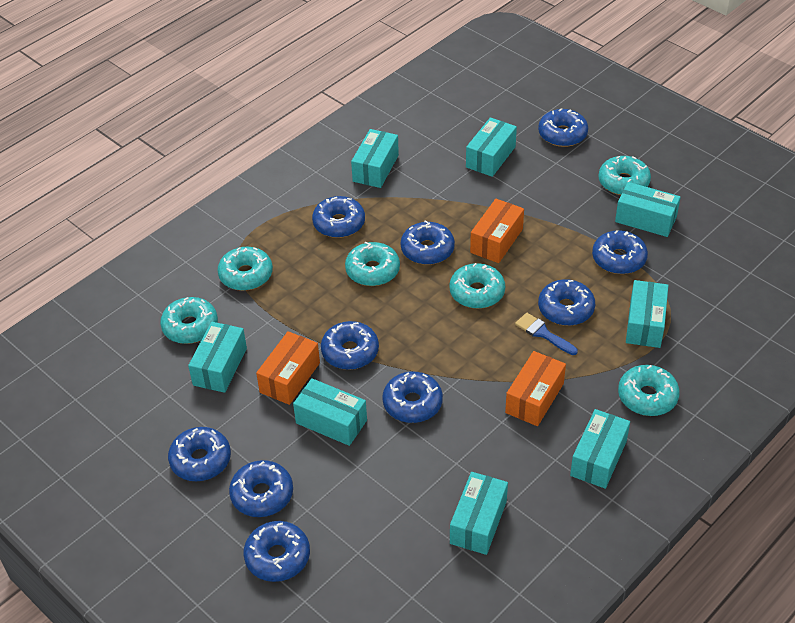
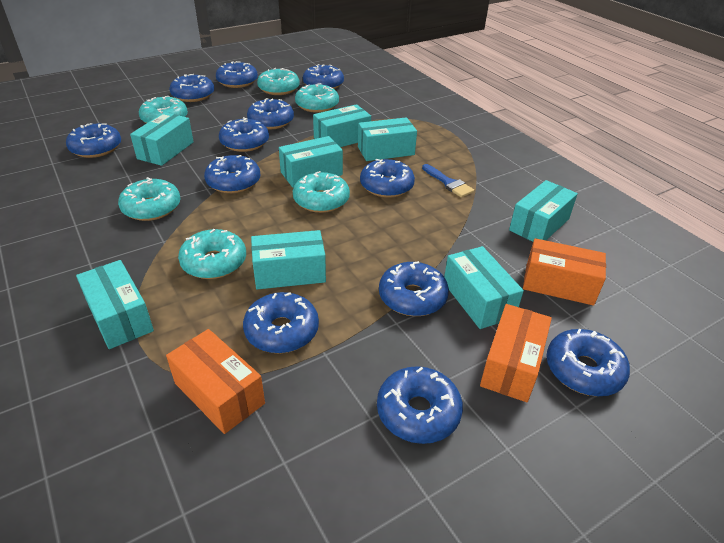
blue donut: 10 -> 12

